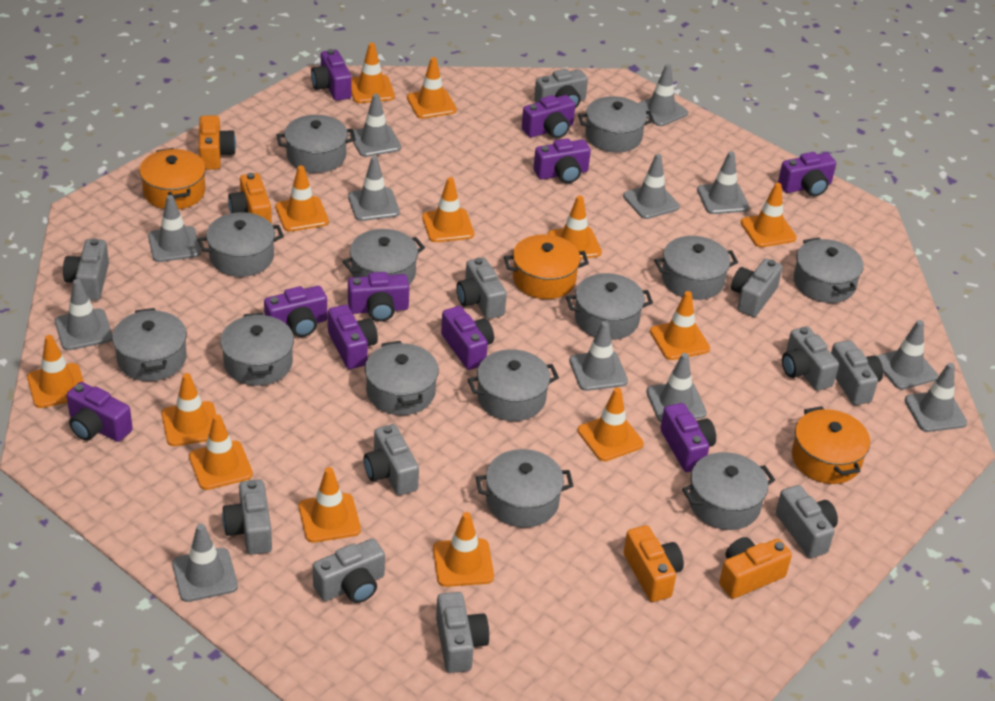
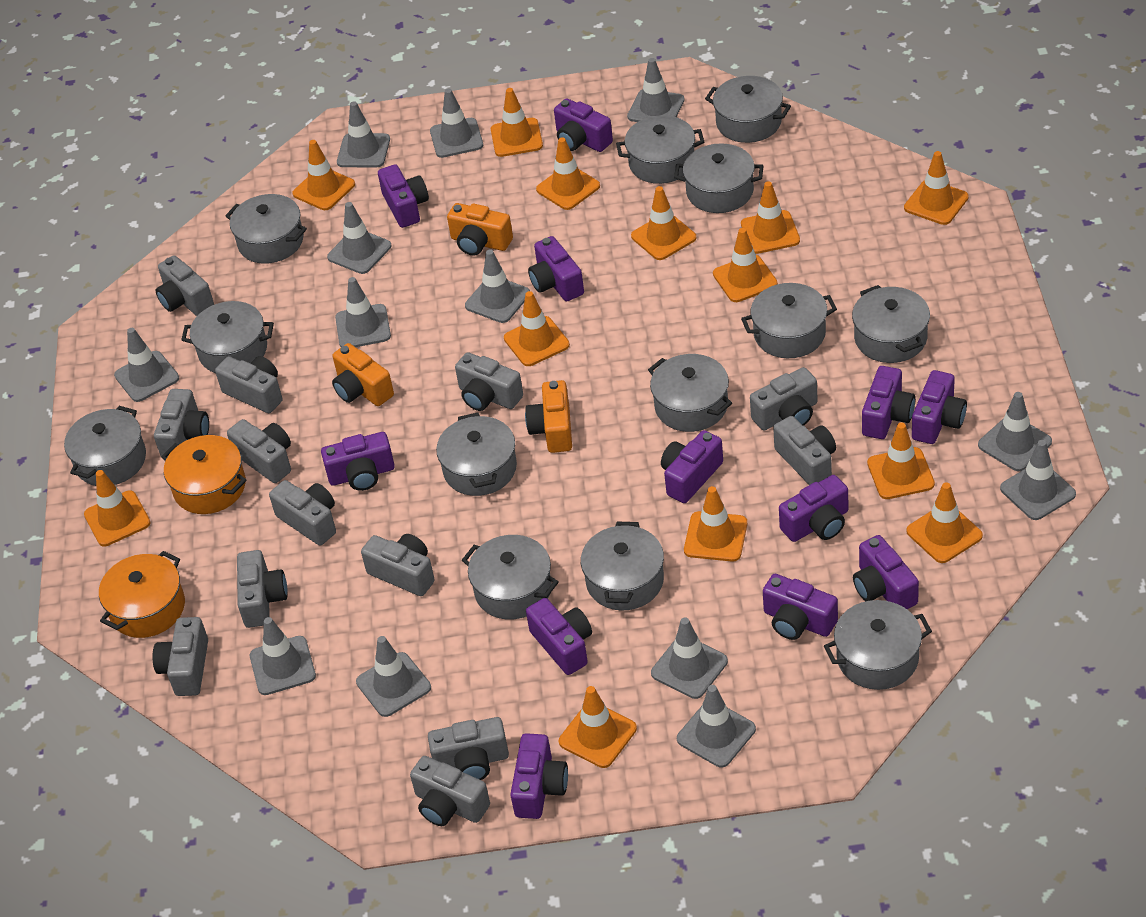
grey camera: 11 -> 13
grey traffic cone: 12 -> 13
orange camera: 4 -> 3
orange pot: 3 -> 2
purple camera: 10 -> 12

